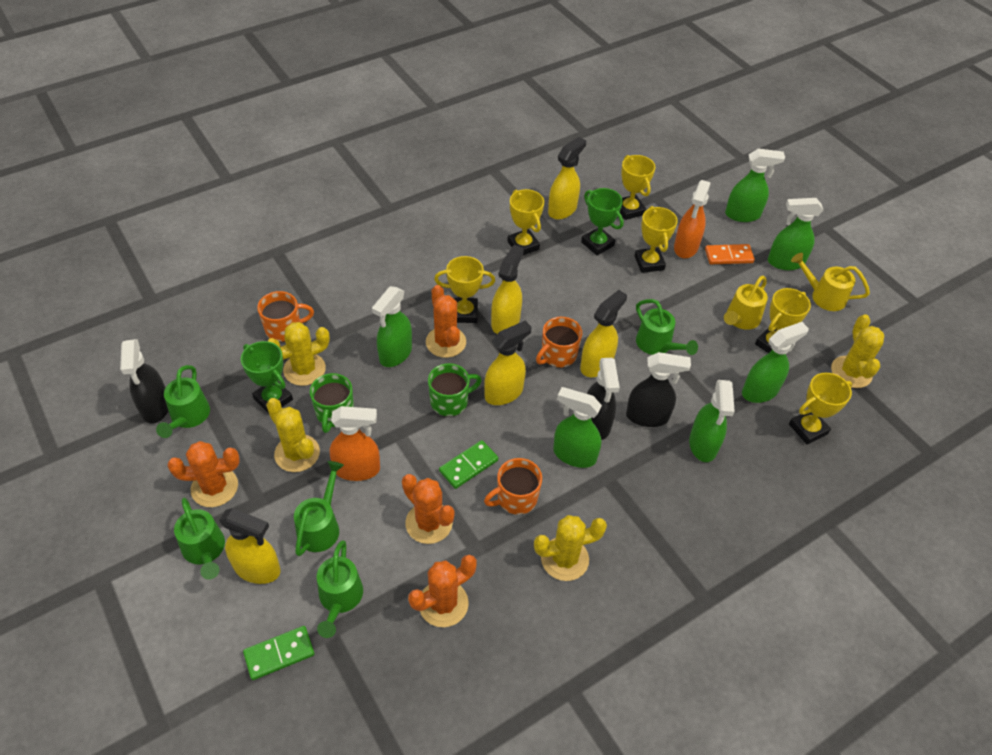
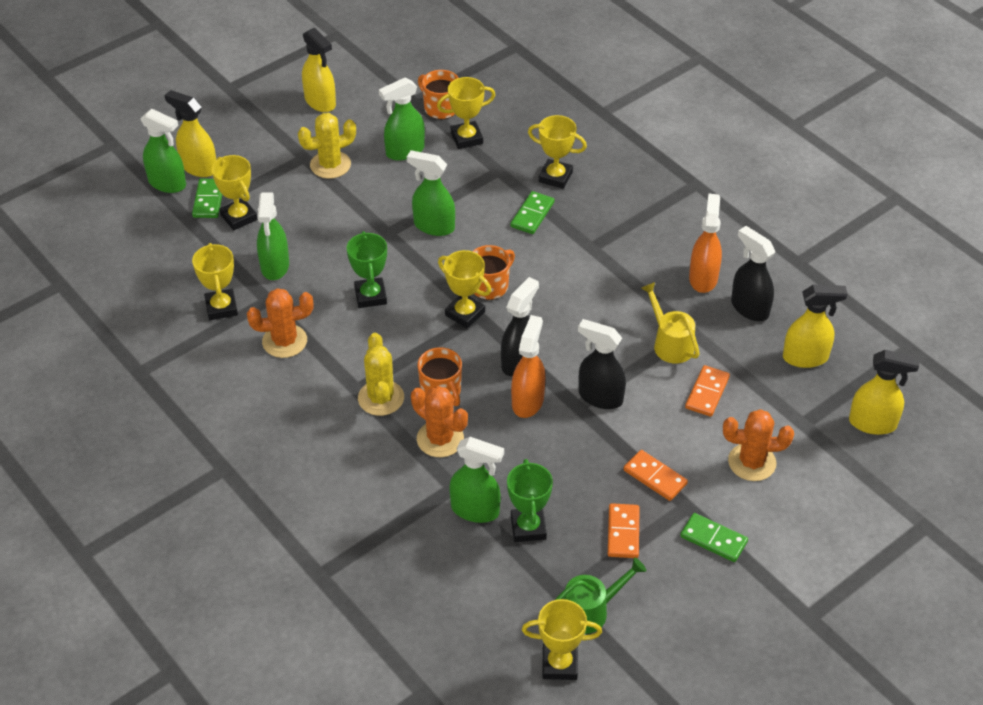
green domino: 2 -> 3
green mug: 2 -> 0
green spray bottle: 6 -> 5
green watering can: 5 -> 1
orange cactus: 4 -> 3
orange domino: 1 -> 3
yellow cactus: 4 -> 2
yellow spray bottle: 5 -> 4
yellow watering can: 2 -> 1

